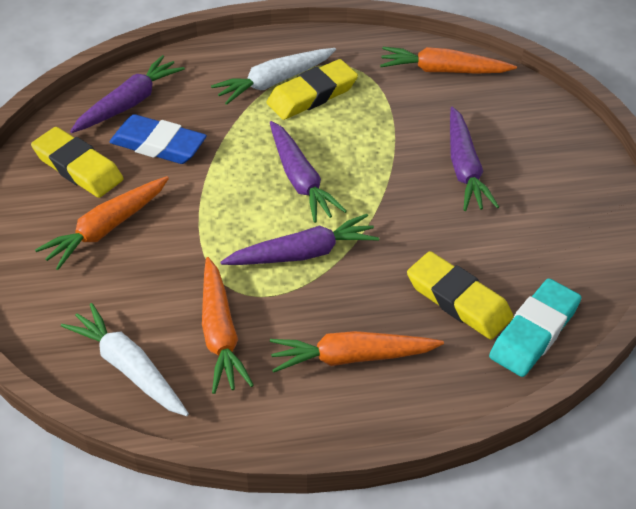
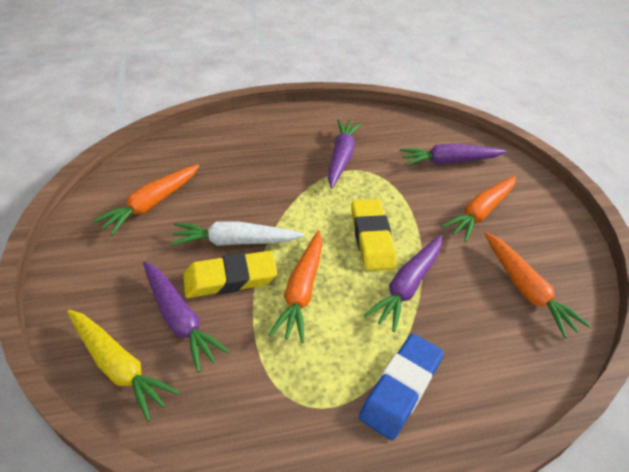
turquoise eraser: 1 -> 0
white carrot: 2 -> 1
yellow carrot: 0 -> 1
yellow eraser: 3 -> 2

